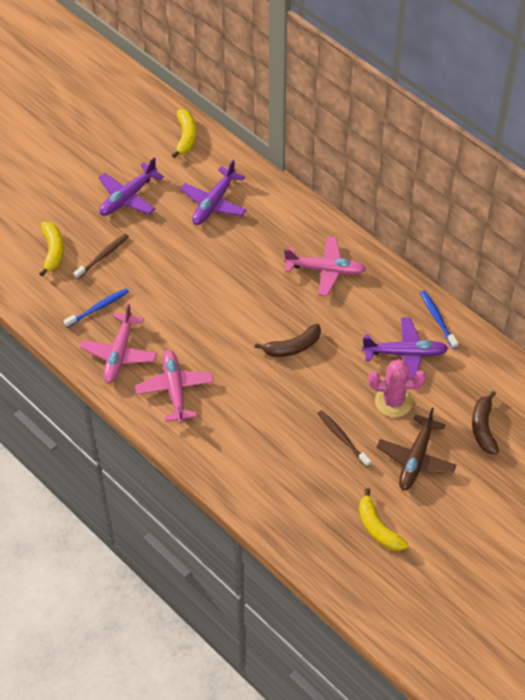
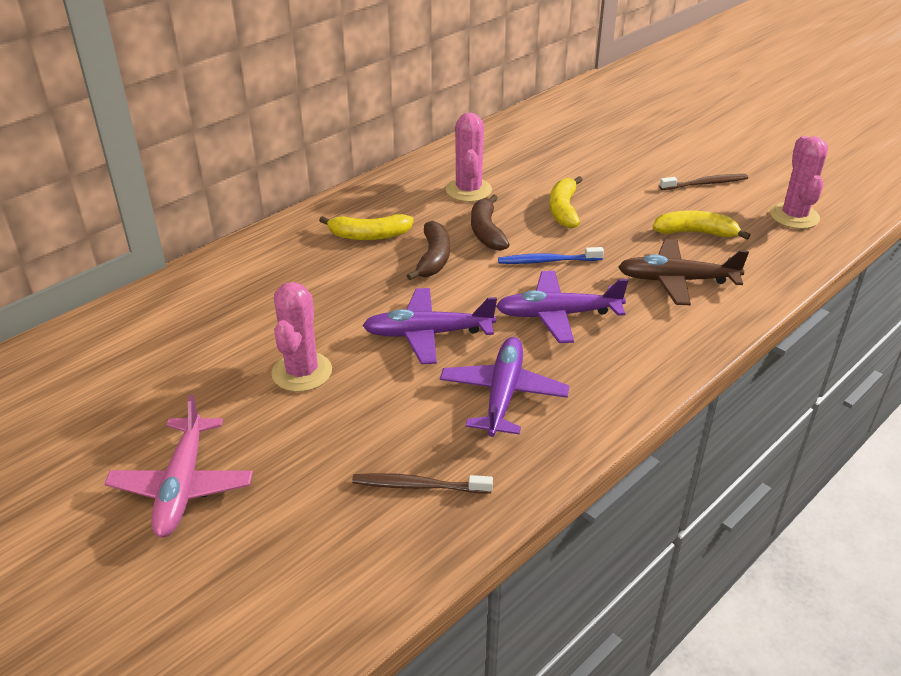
blue toothbrush: 2 -> 1
pink cactus: 1 -> 3
pink plane: 3 -> 1

